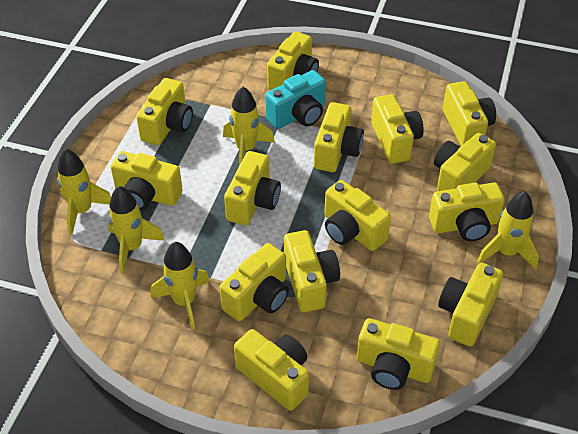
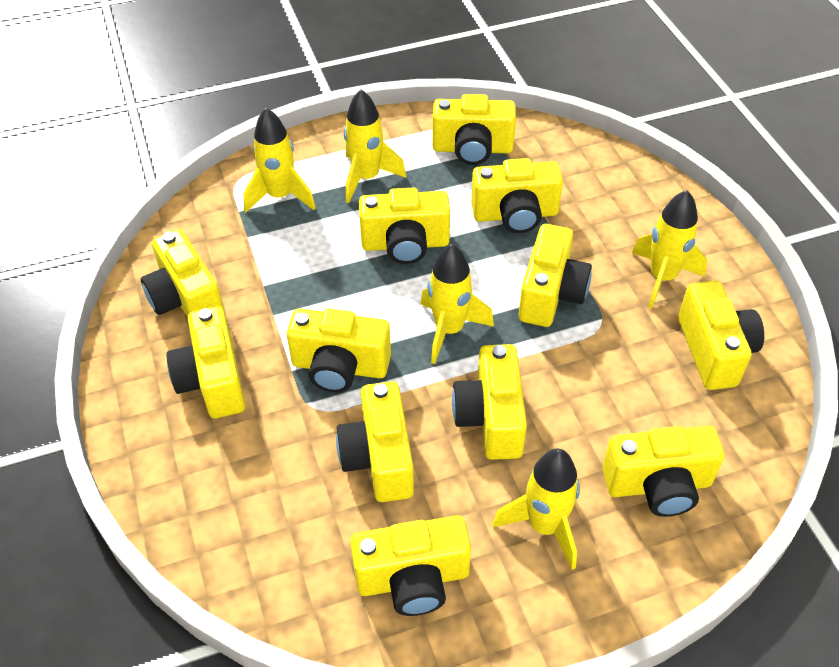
turquoise camera: 1 -> 0
yellow camera: 15 -> 12

